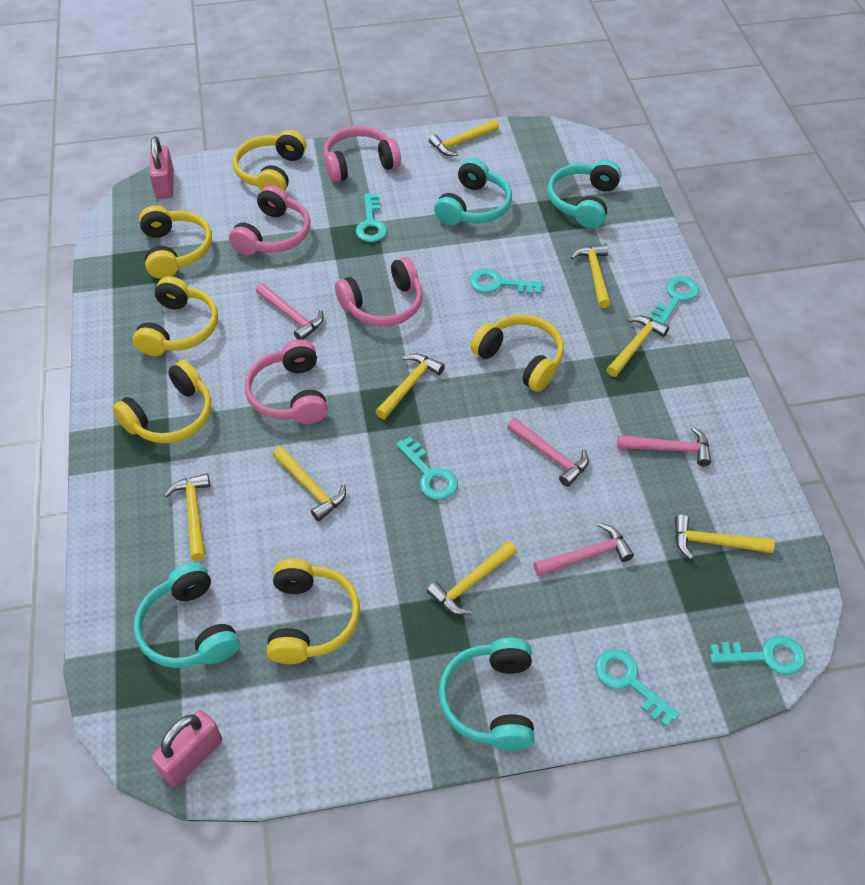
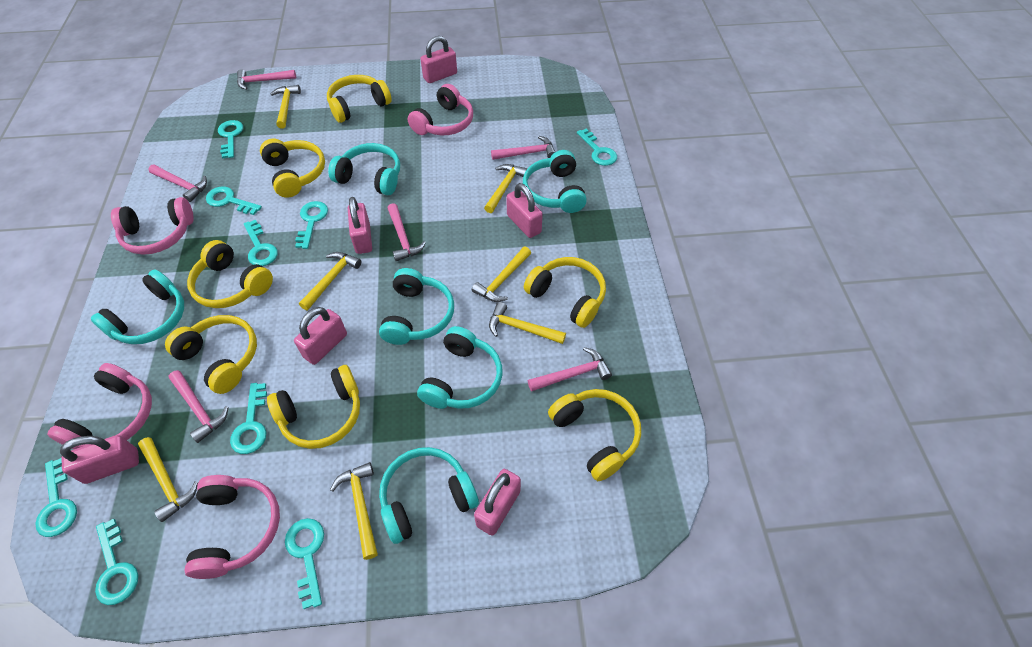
pink hammer: 4 -> 6
pink padlock: 2 -> 6
turquoise headphones: 4 -> 6
turquoise key: 6 -> 9
yellow hammer: 8 -> 7
yellow headphones: 6 -> 7

